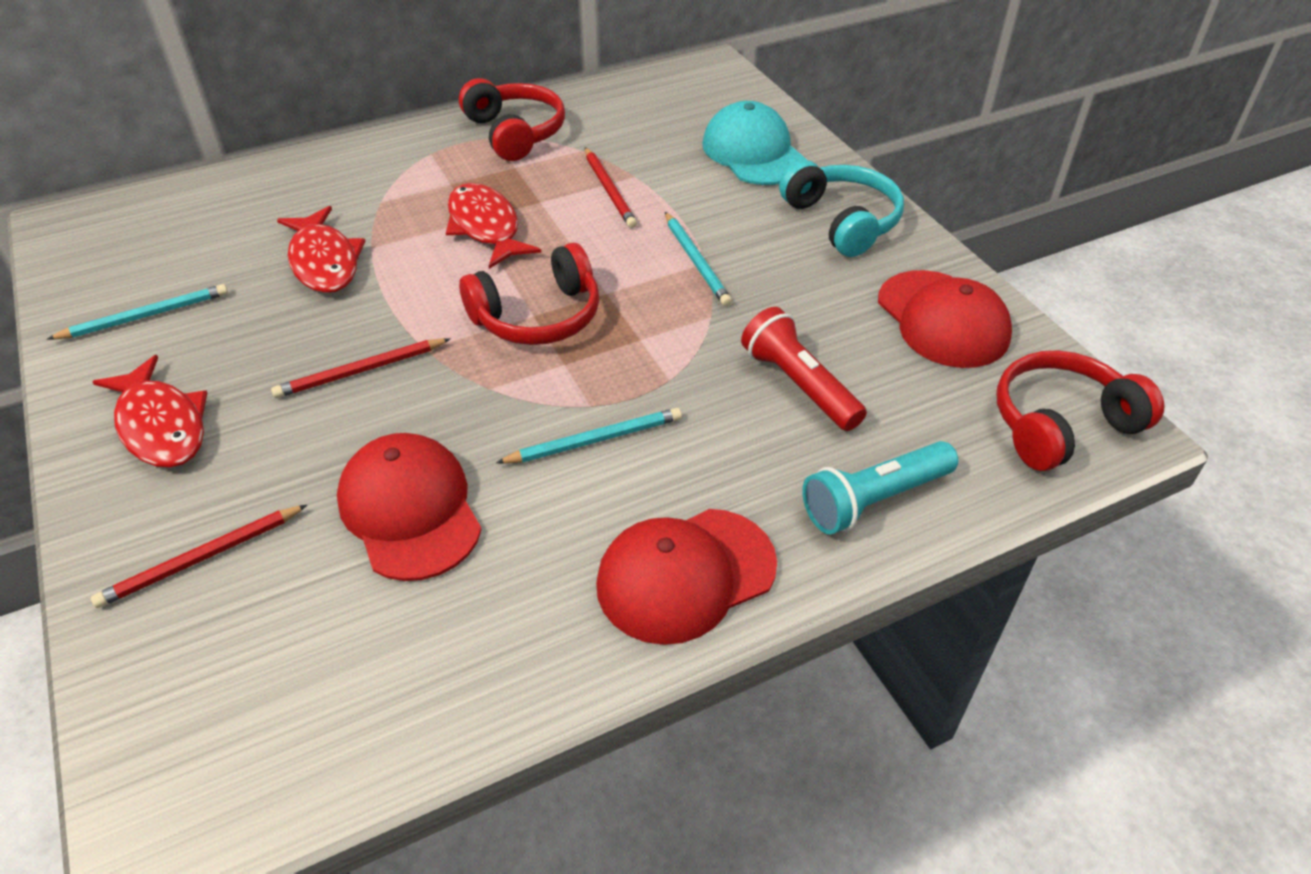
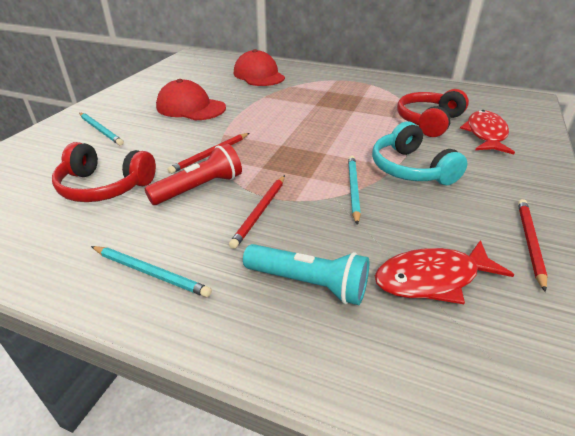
red cap: 3 -> 2
red fish: 3 -> 2
red headphones: 3 -> 2
turquoise cap: 1 -> 0

